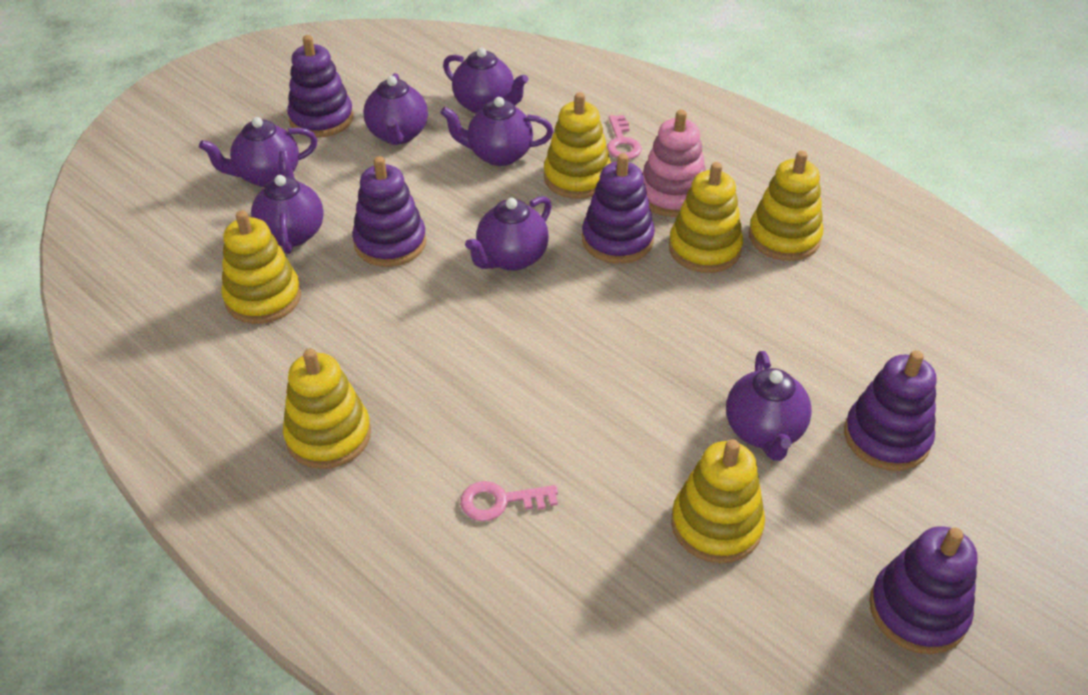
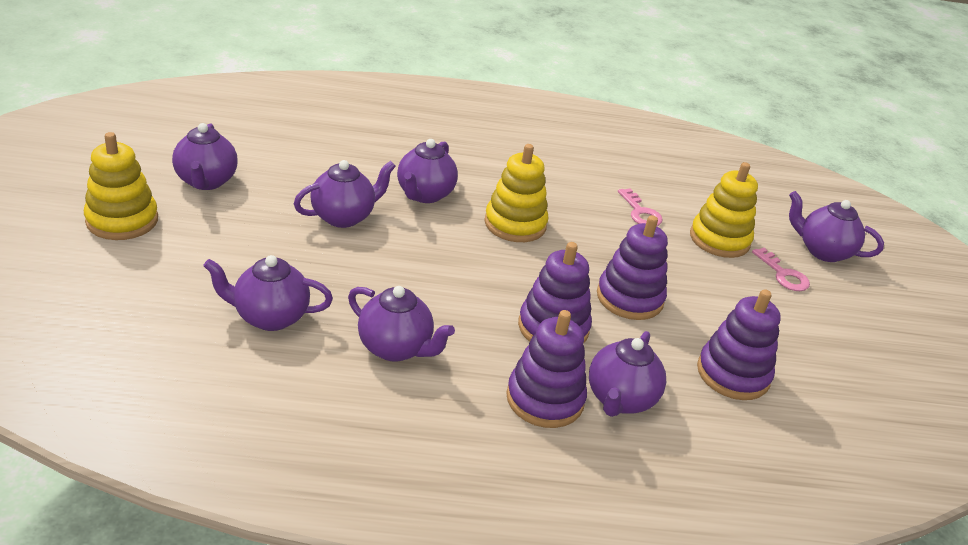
pink stacking toy: 1 -> 0
purple stacking toy: 5 -> 4
yellow stacking toy: 6 -> 3

